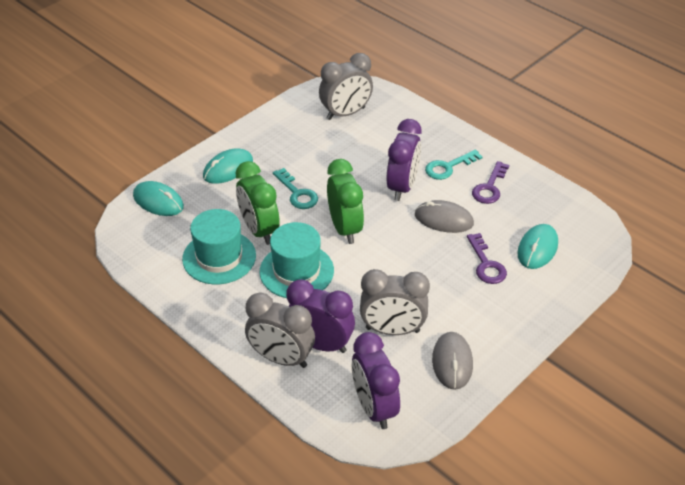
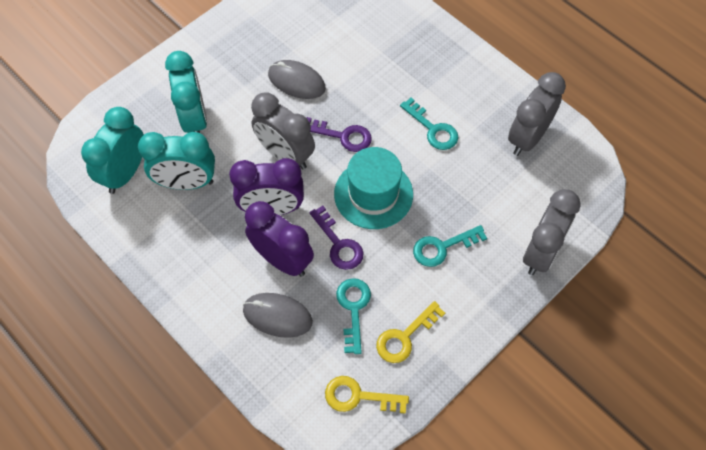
green clock: 2 -> 0
purple clock: 3 -> 2
turquoise clock: 0 -> 3
turquoise hat: 2 -> 1
turquoise key: 2 -> 3
turquoise mouse: 3 -> 0
yellow key: 0 -> 2

